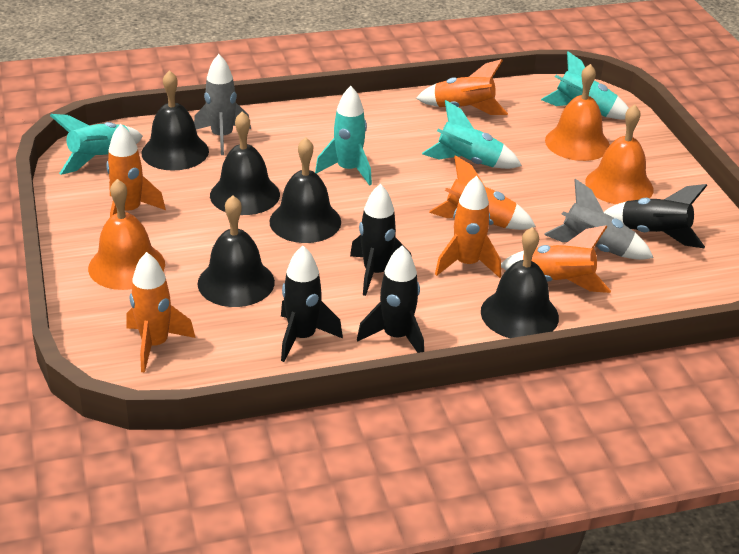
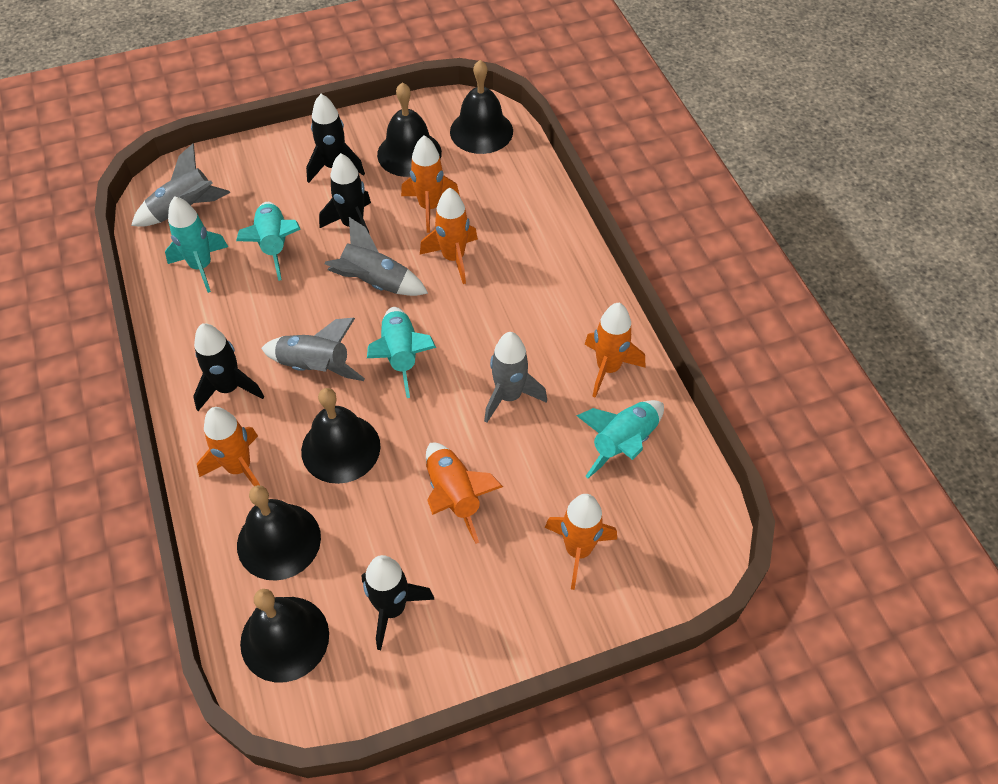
grey rocket: 2 -> 4
orange bell: 3 -> 0

